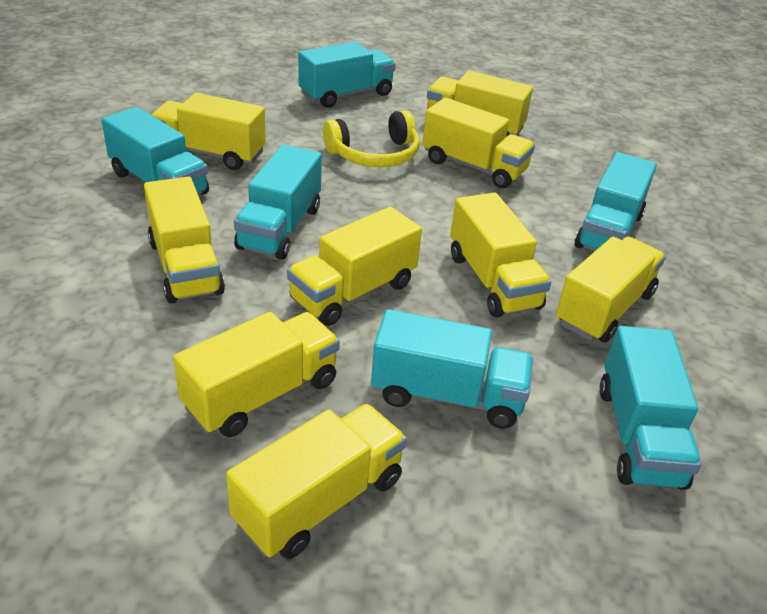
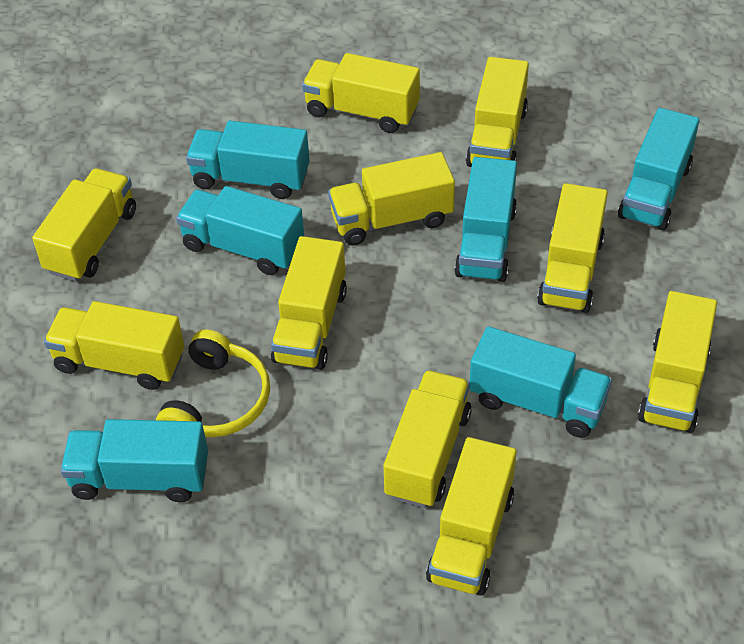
yellow truck: 9 -> 10

